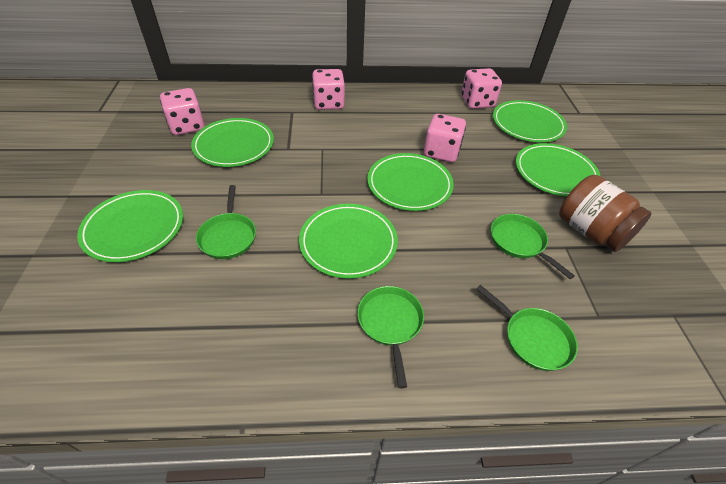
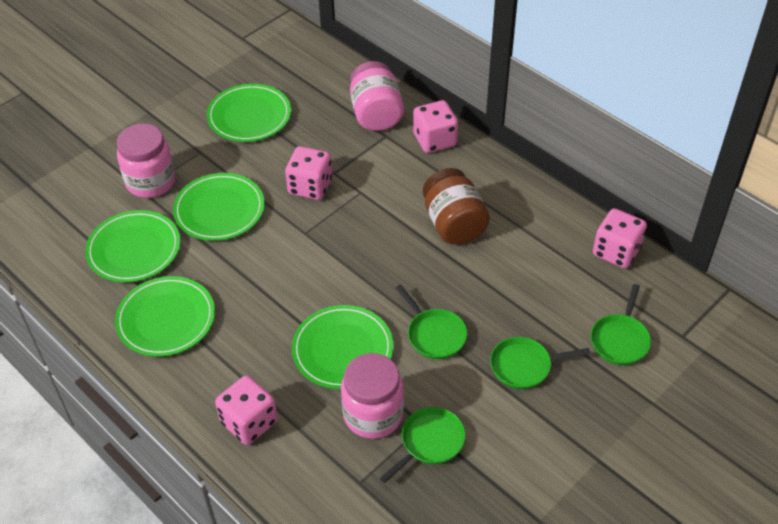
green plate: 6 -> 5
pink jar: 0 -> 3

